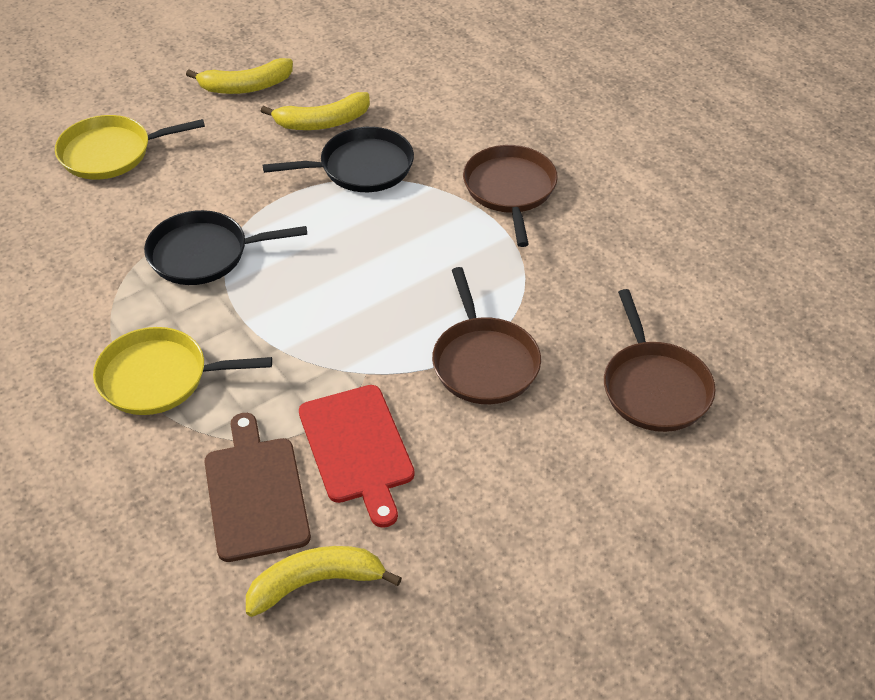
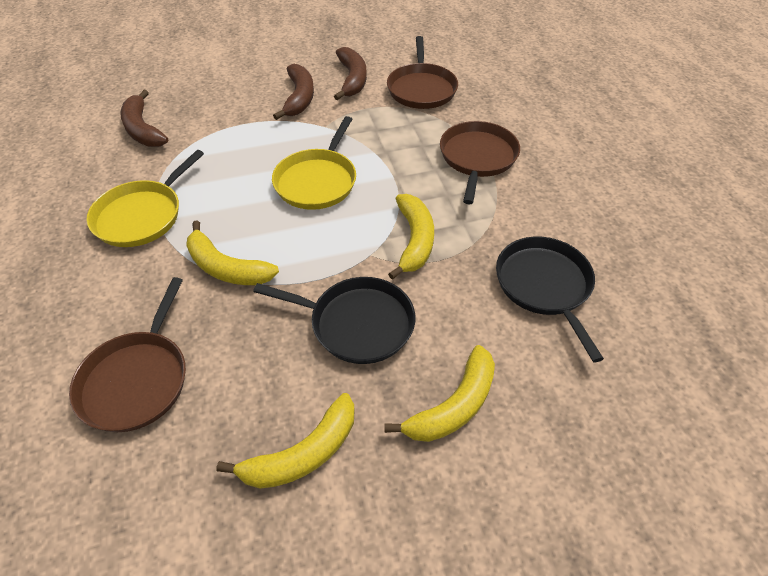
brown banana: 0 -> 3
brown cutting board: 1 -> 0
red cutting board: 1 -> 0
yellow banana: 3 -> 4

